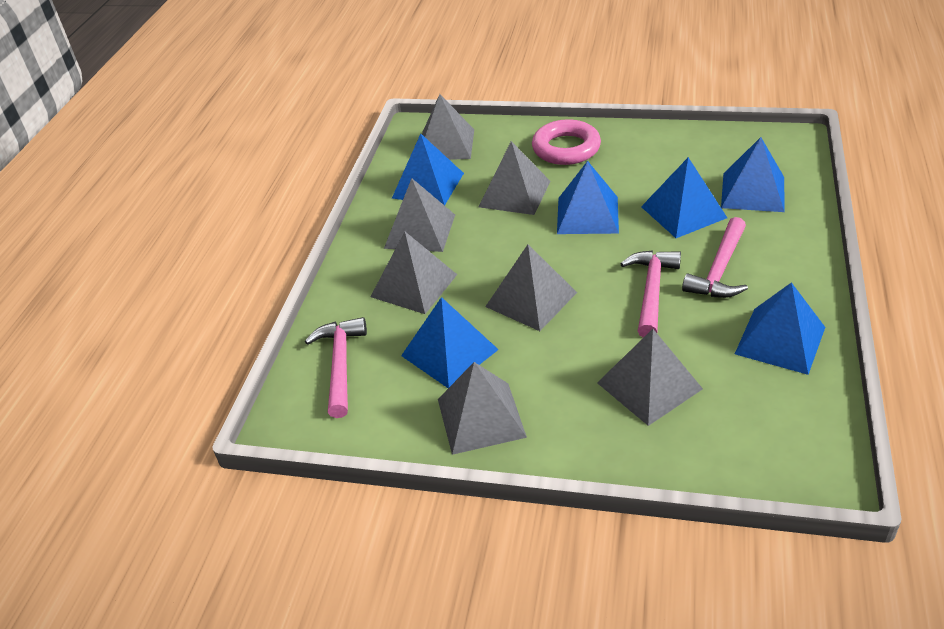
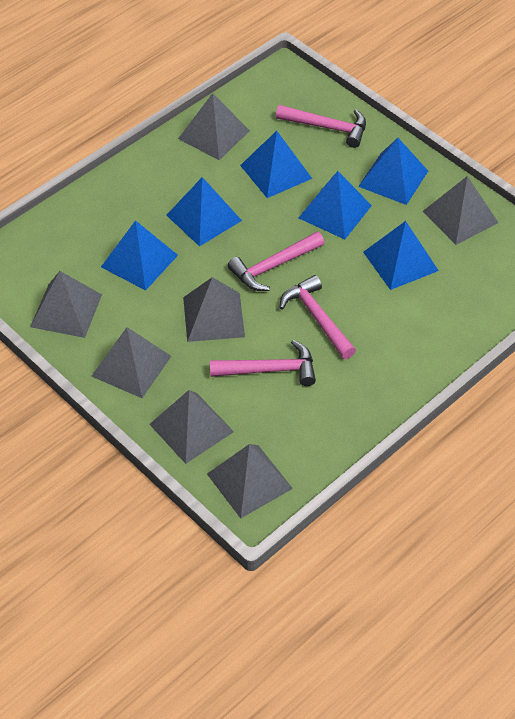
pink hammer: 3 -> 4
pink ring: 1 -> 0

